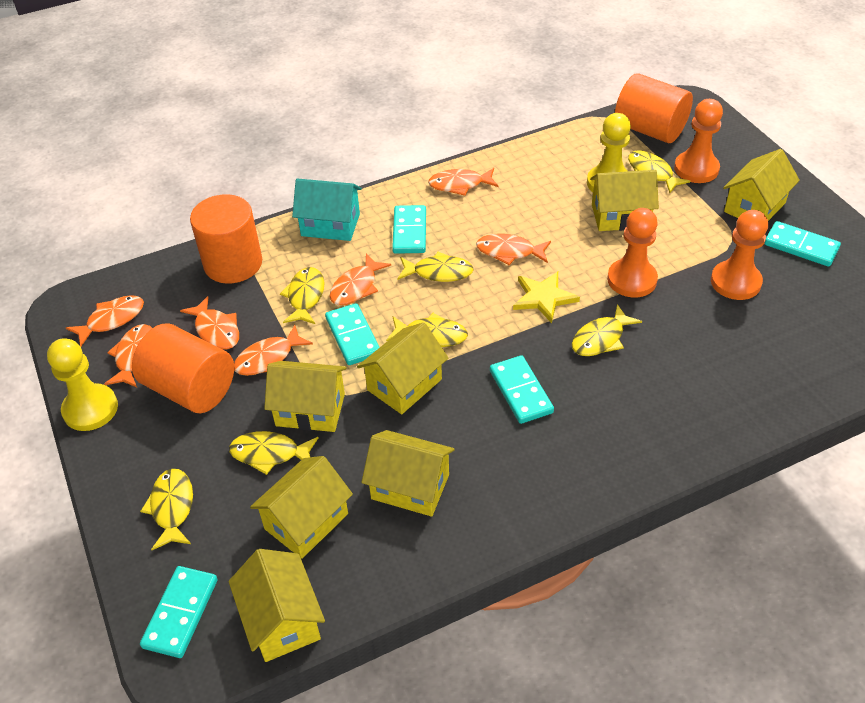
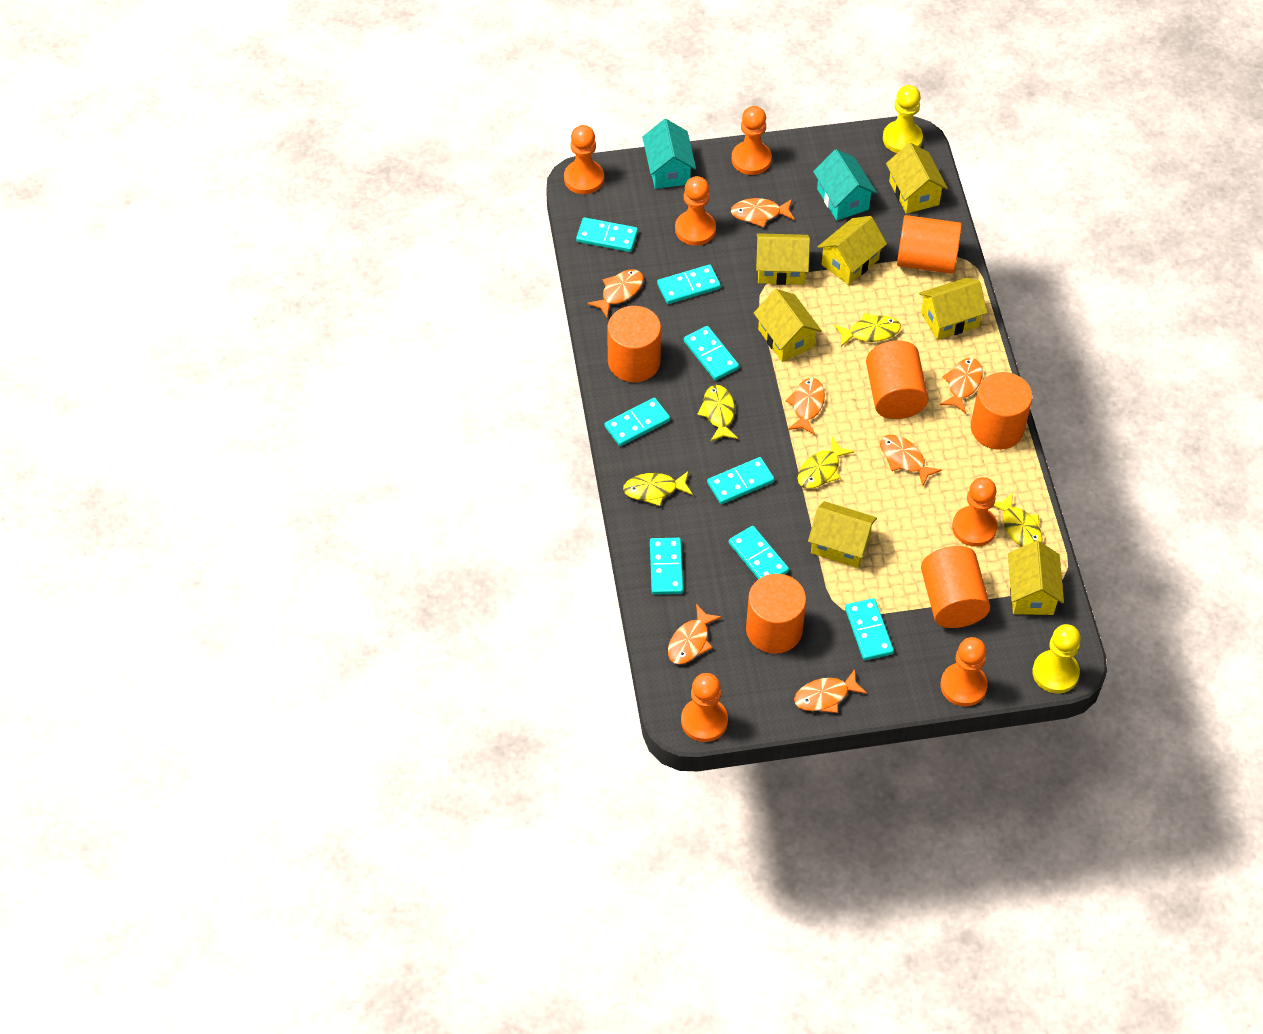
orange cylinder: 3 -> 6
orange pawn: 3 -> 6
turquoise domino: 5 -> 8
turquoise house: 1 -> 2
yellow fish: 7 -> 5
yellow star: 1 -> 0

